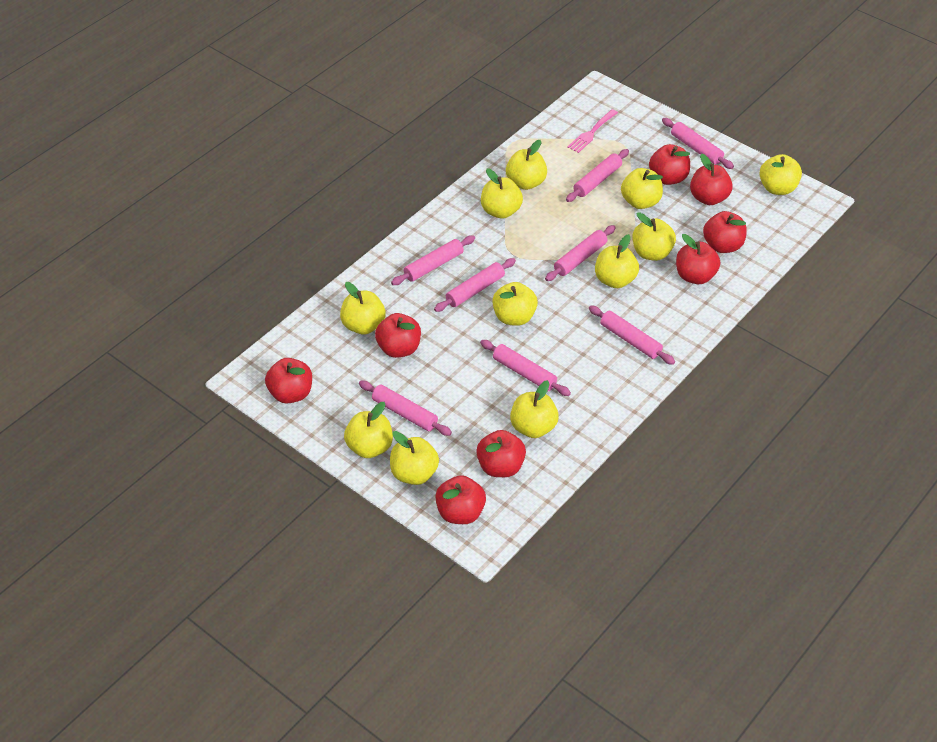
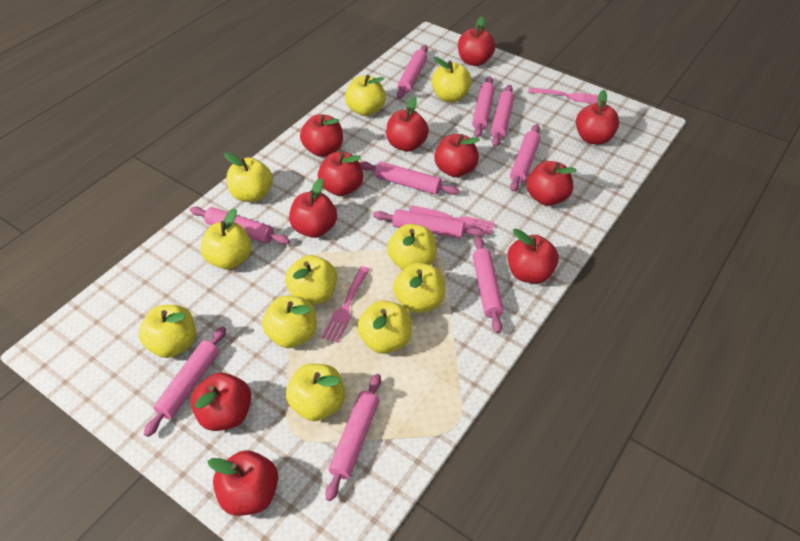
pink fork: 1 -> 3
pink rolling pin: 8 -> 10
red apple: 8 -> 11

